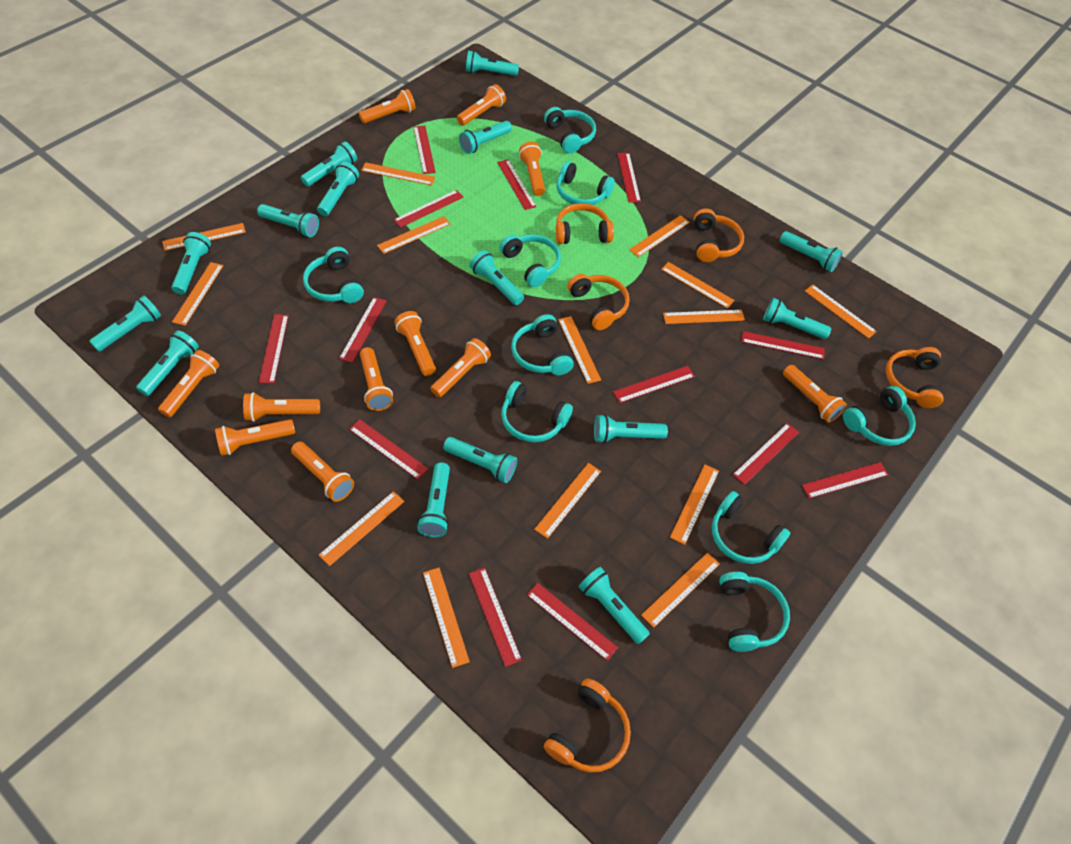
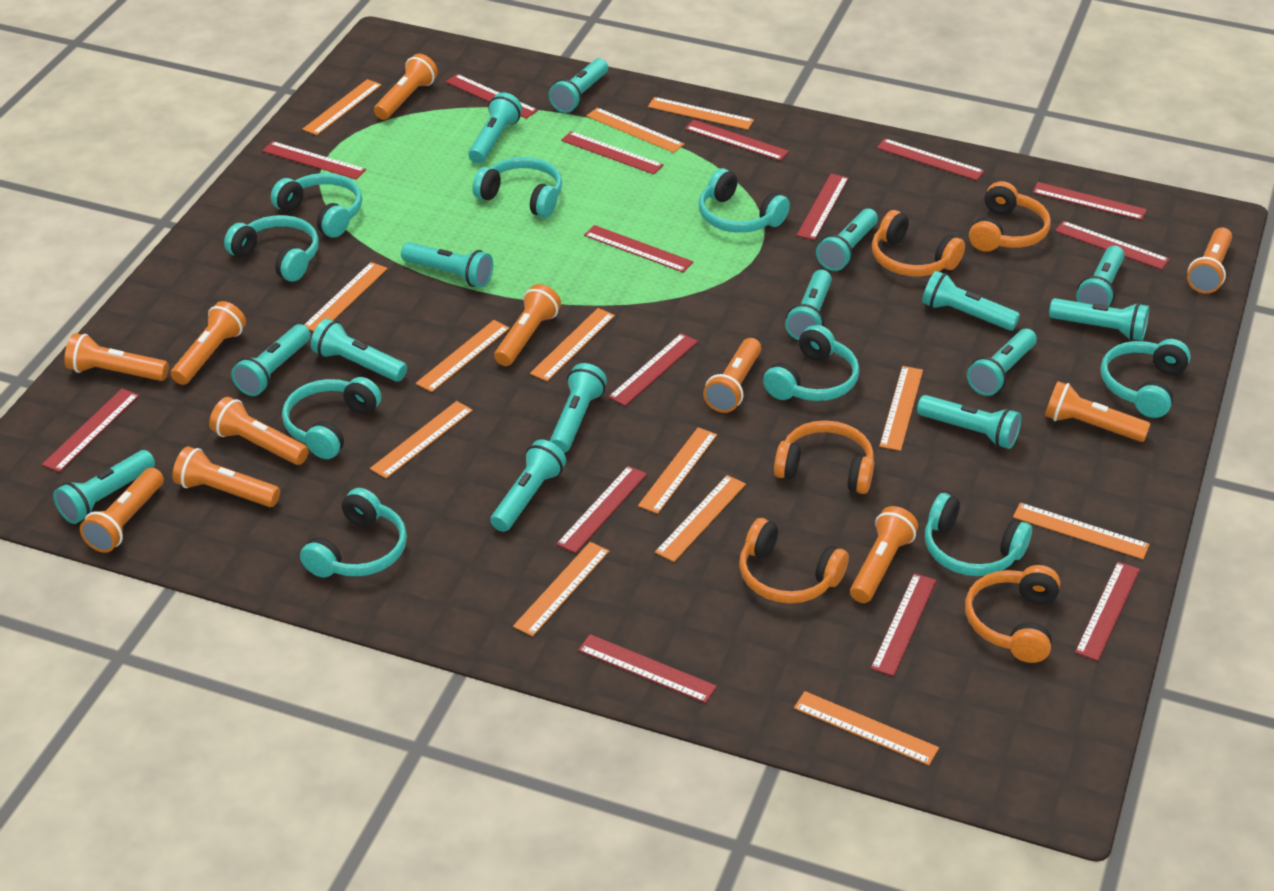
orange ruler: 14 -> 13
red ruler: 13 -> 15

